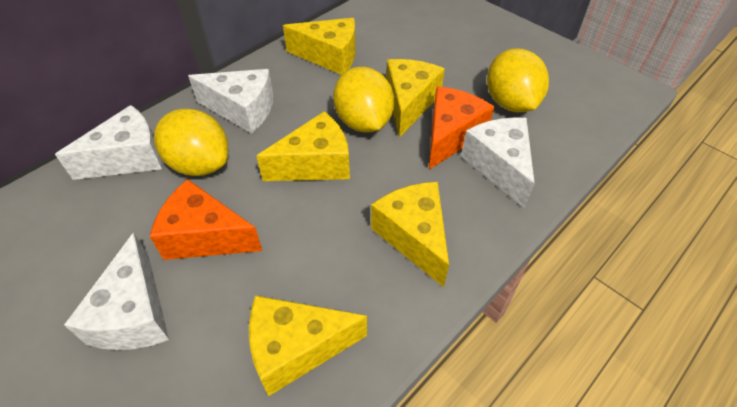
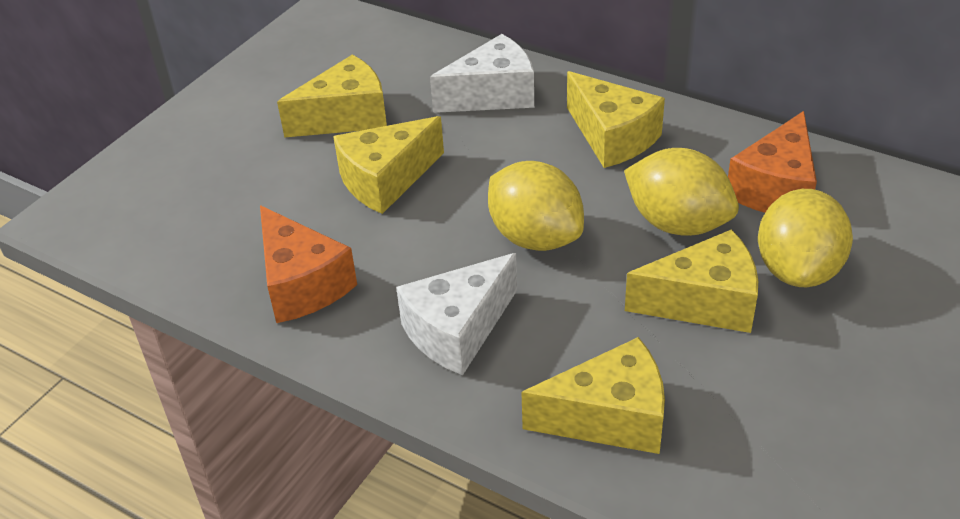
white cheese: 4 -> 2

